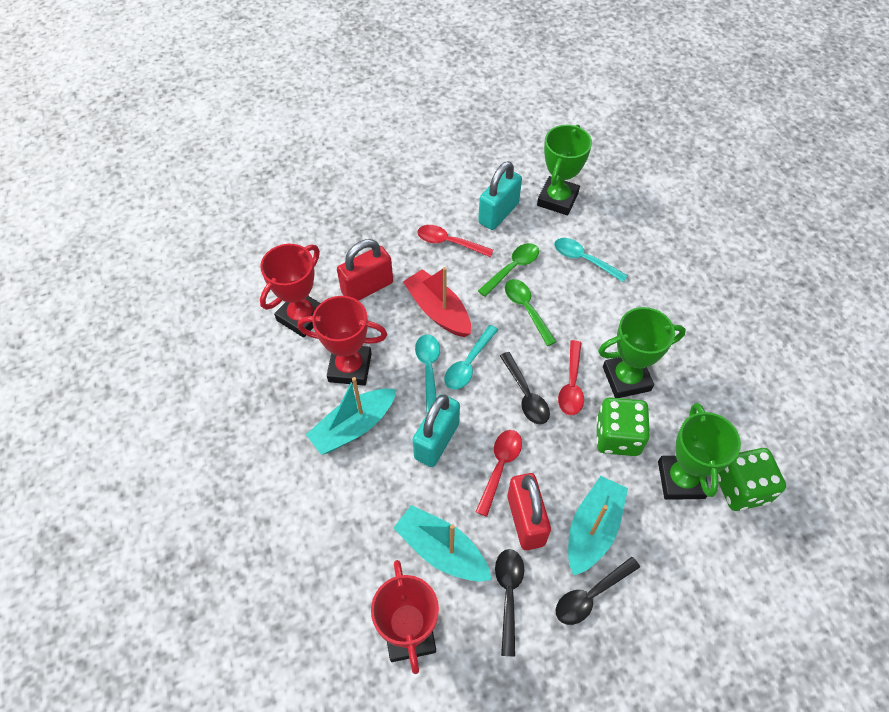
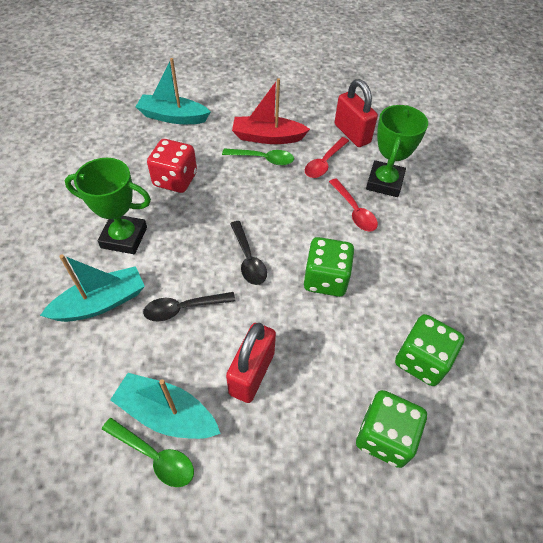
black spoon: 3 -> 2
green dice: 2 -> 3
green trophy: 3 -> 2
red dice: 0 -> 1
red spoon: 3 -> 2
red trophy: 3 -> 0
turquoise padlock: 2 -> 0
turquoise spoon: 3 -> 0

